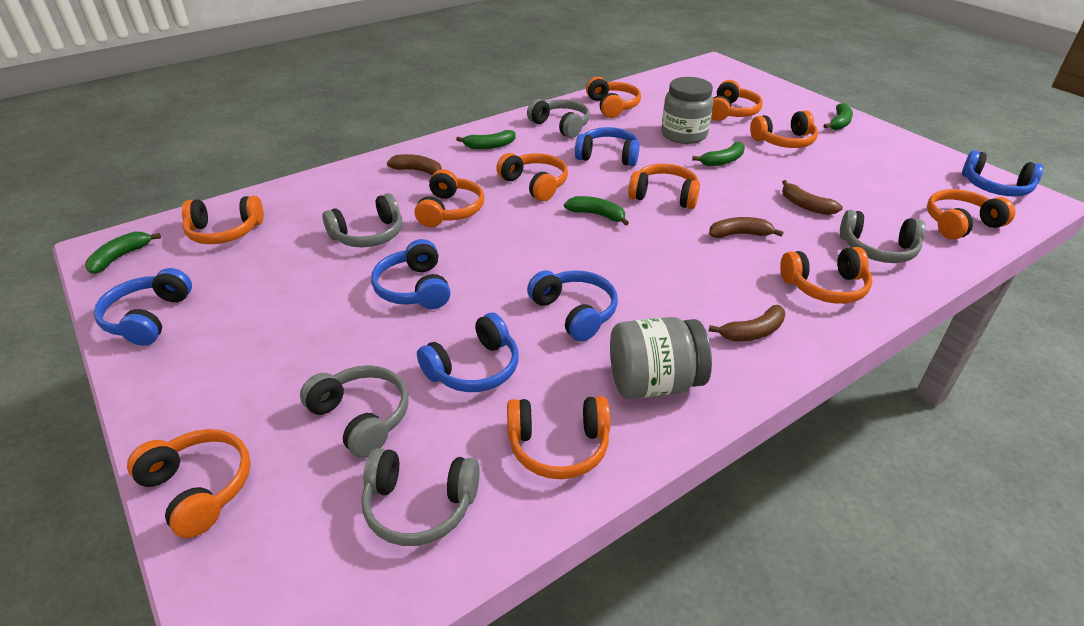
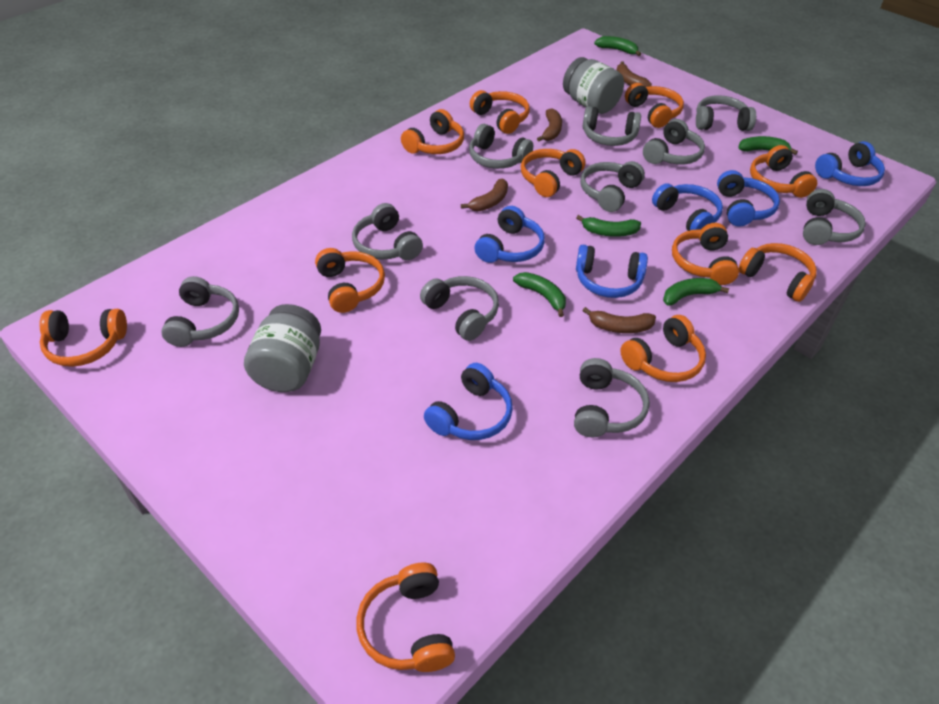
grey headphones: 5 -> 10

